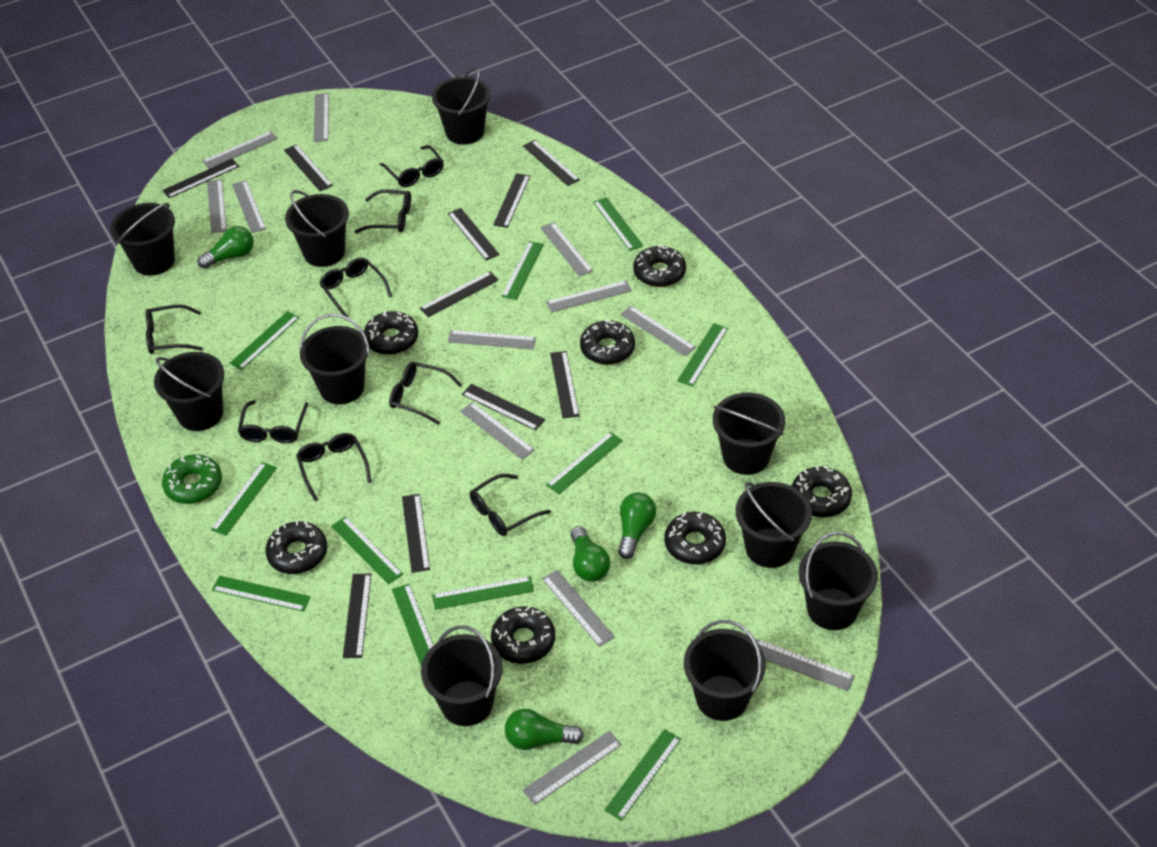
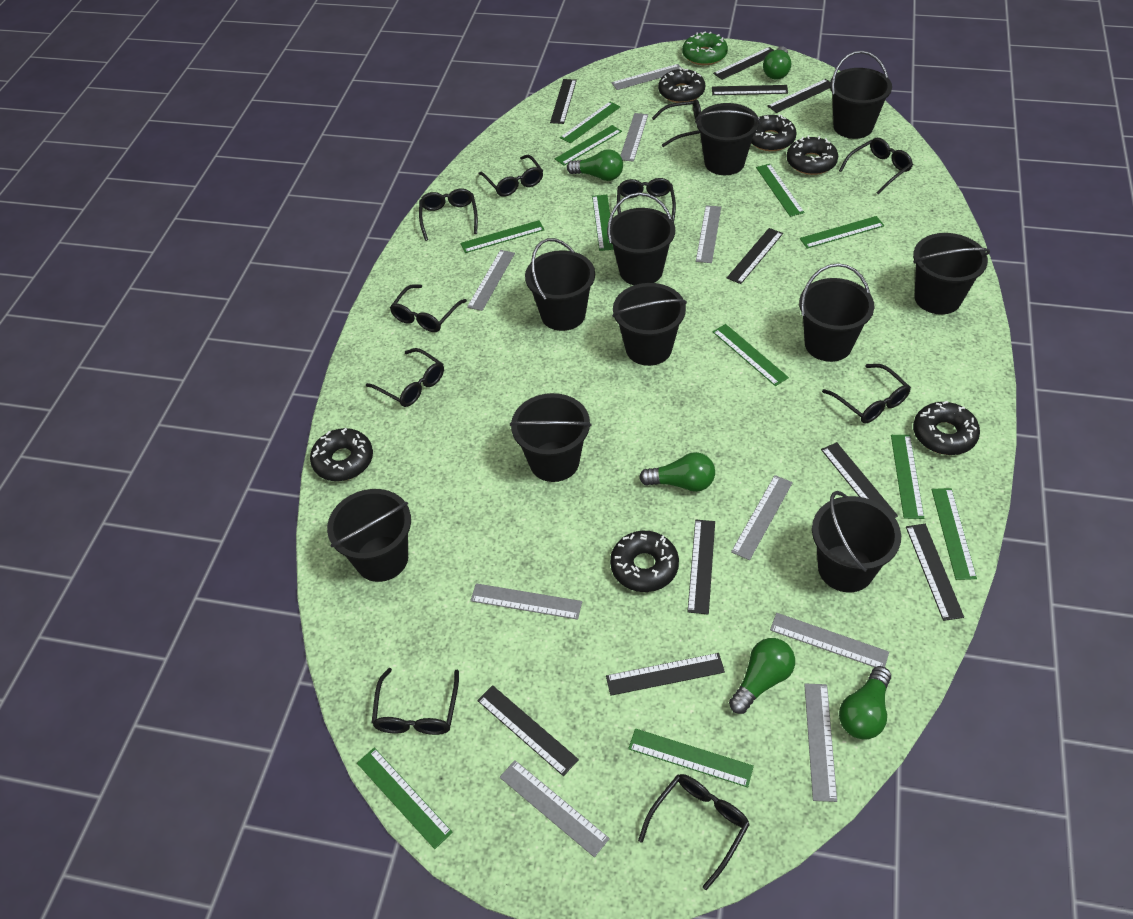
black donut: 7 -> 6
black glasses: 8 -> 10
green light bulb: 4 -> 5
grey ruler: 12 -> 9

